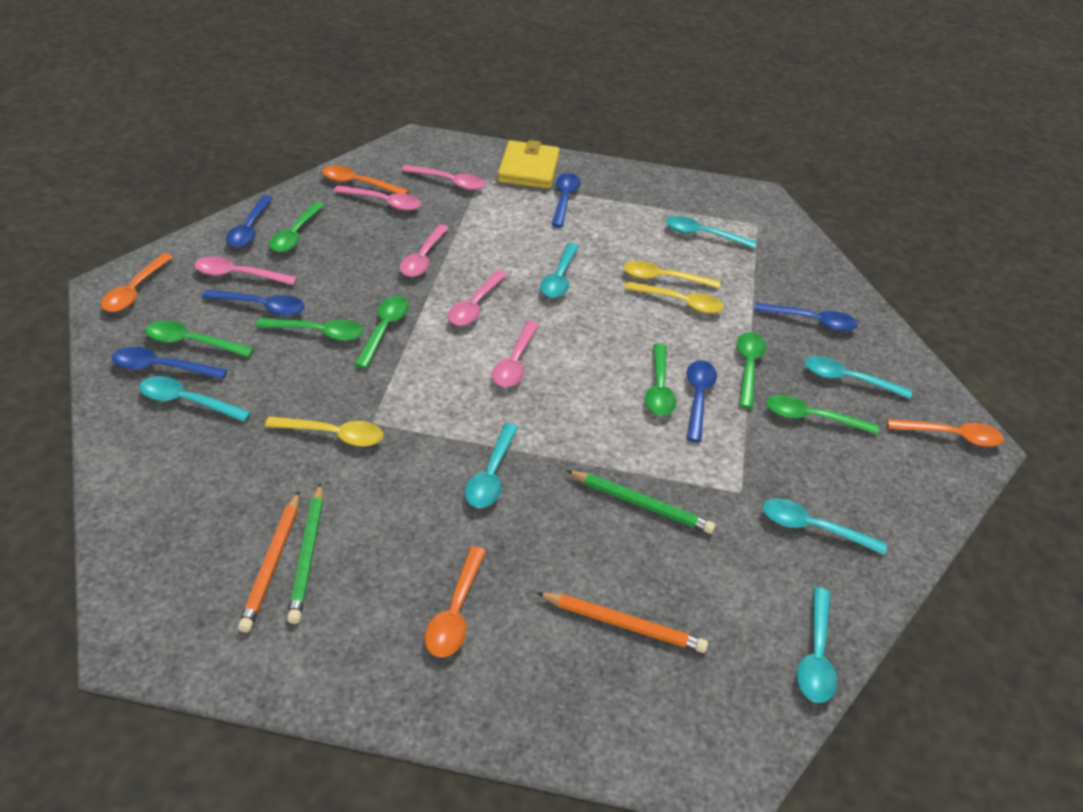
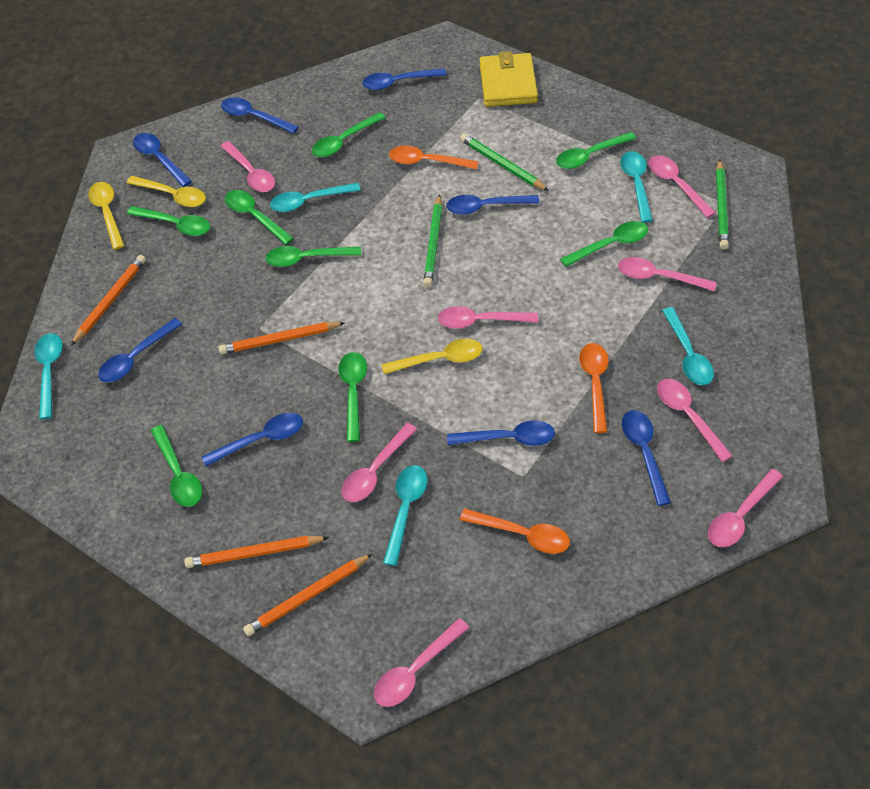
blue spoon: 6 -> 8
green pencil: 2 -> 3
green spoon: 7 -> 8
orange pencil: 2 -> 4
orange spoon: 4 -> 3
pink spoon: 6 -> 8
turquoise spoon: 7 -> 5

